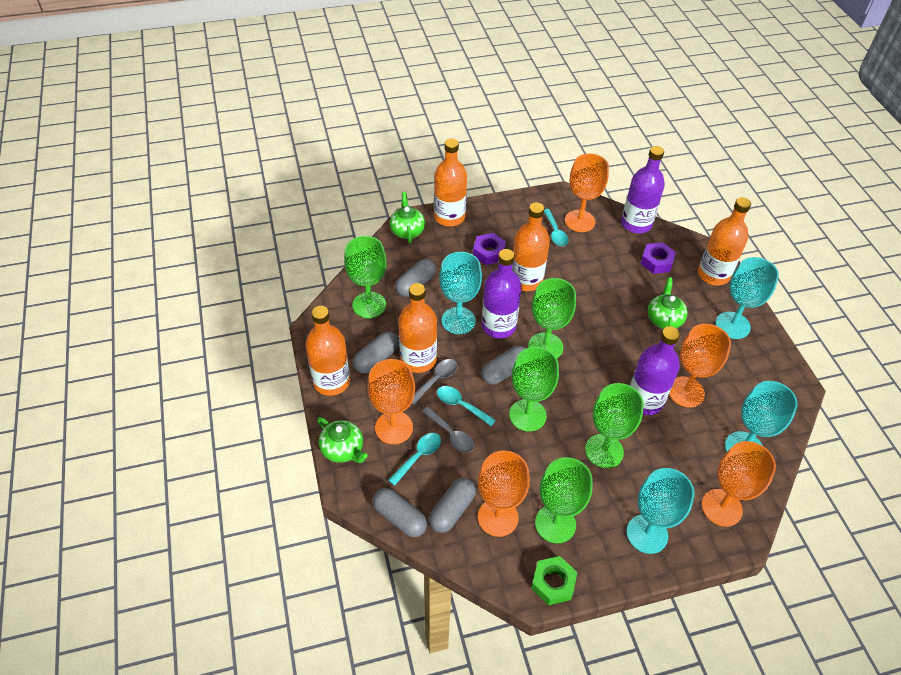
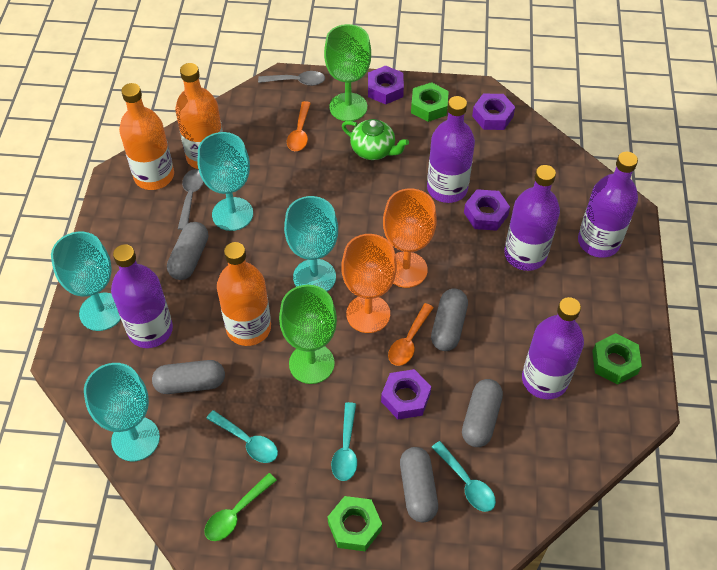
green goblet: 5 -> 2
green nut: 1 -> 3
green spoon: 0 -> 1
green teapot: 3 -> 1
orange bottle: 5 -> 3
orange goblet: 5 -> 2
orange spoon: 0 -> 2
purple bottle: 3 -> 5
purple nut: 2 -> 4

